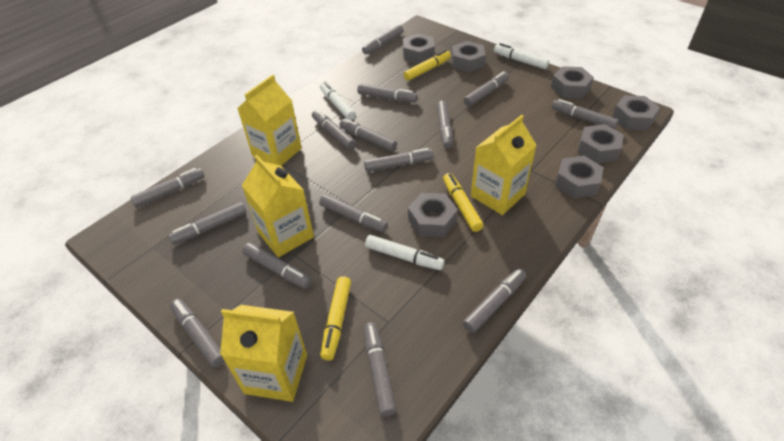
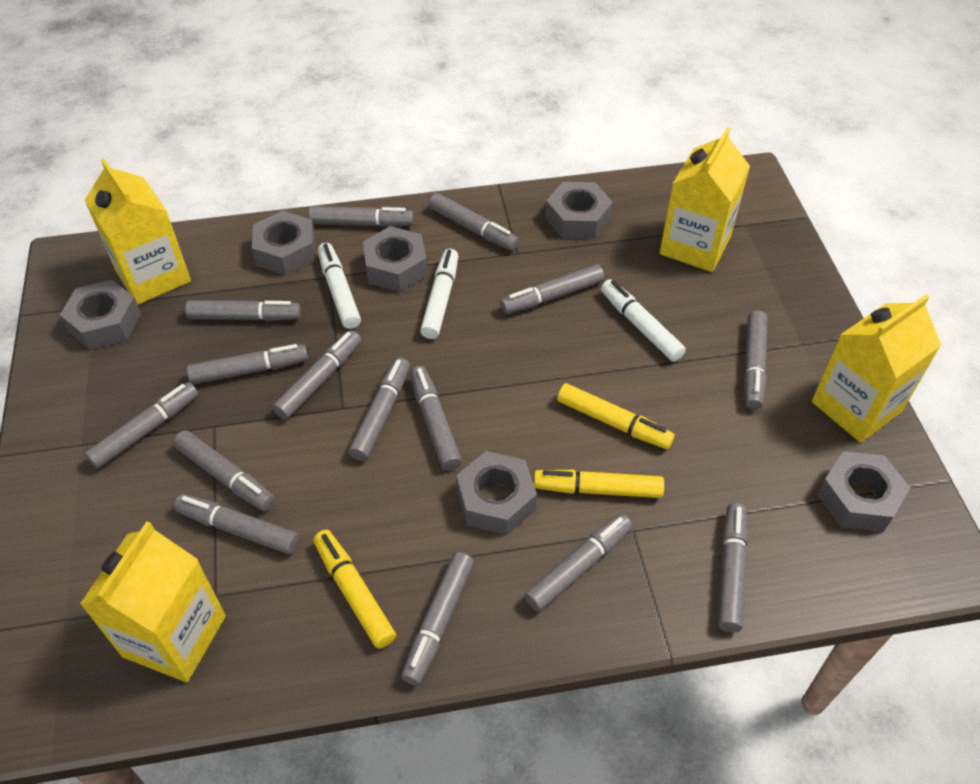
grey nut: 7 -> 6

